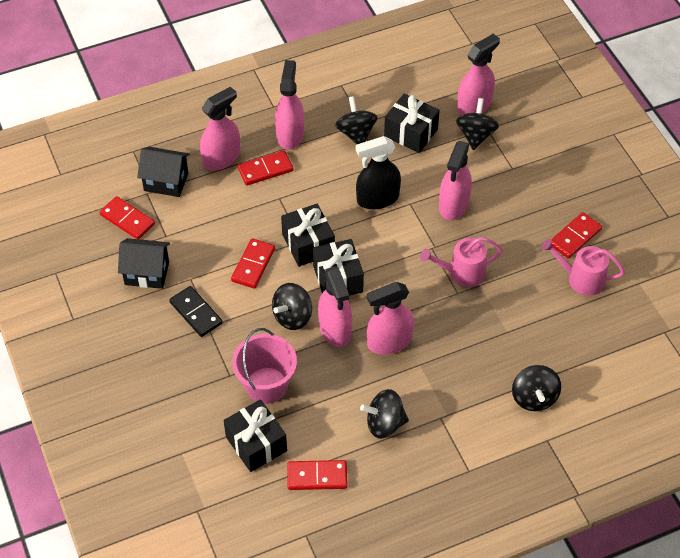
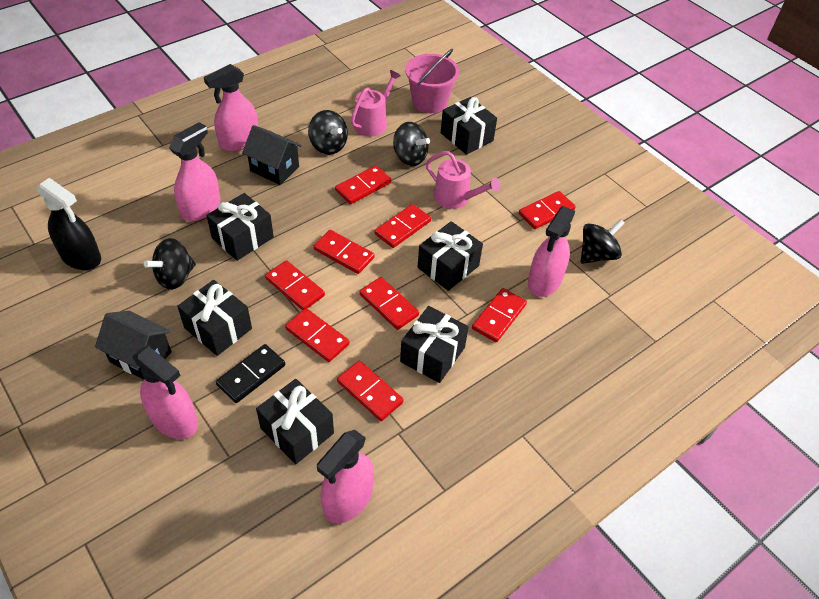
black gift: 4 -> 6
black spinning top: 5 -> 4
pink spray bottle: 6 -> 5
red domino: 5 -> 9

